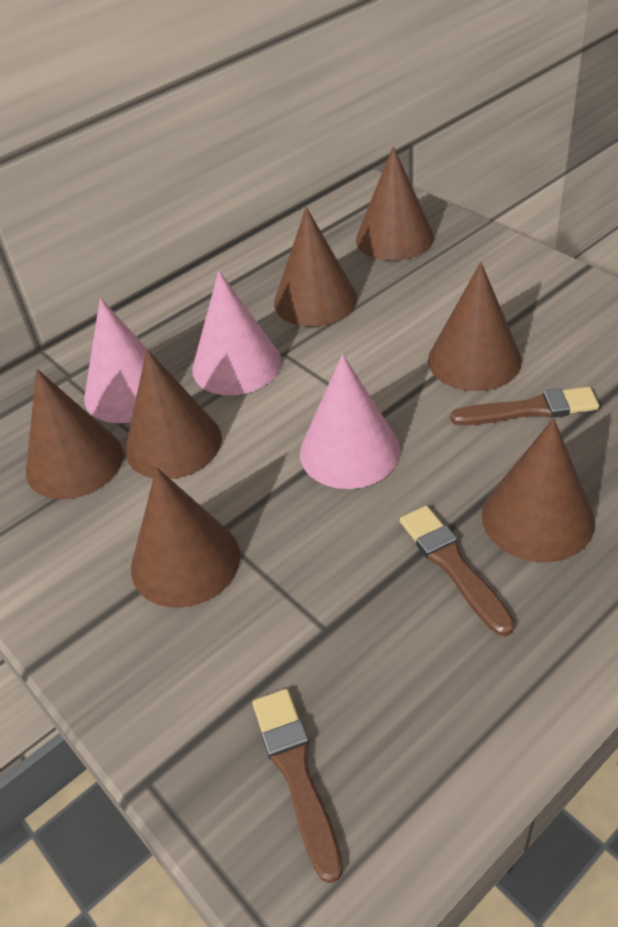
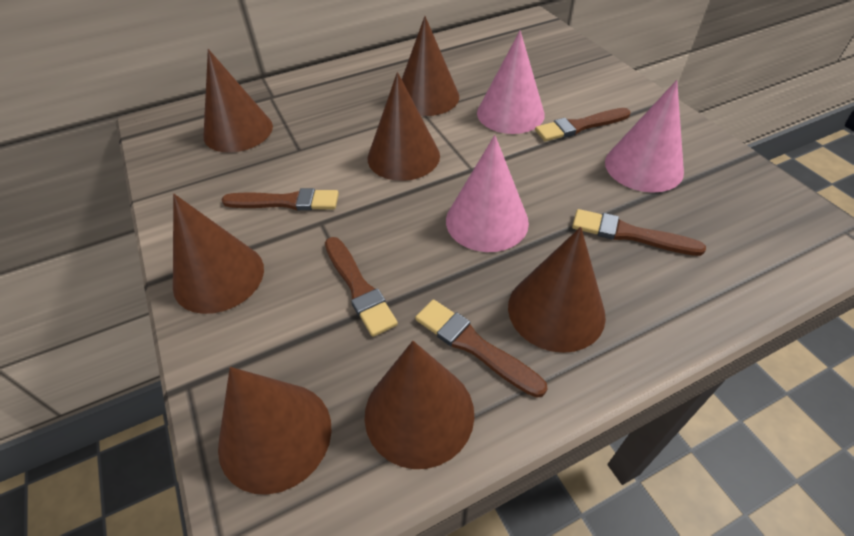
brown brush: 3 -> 5

